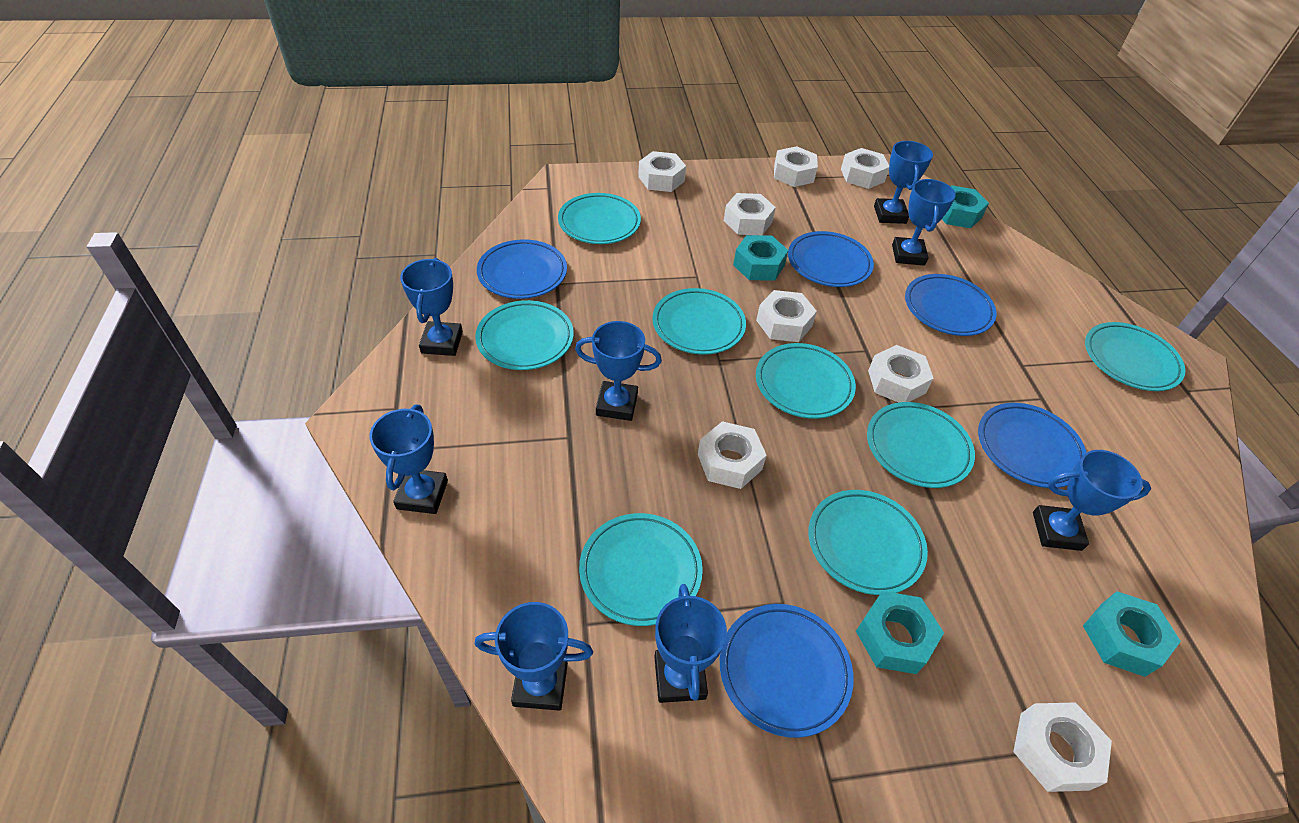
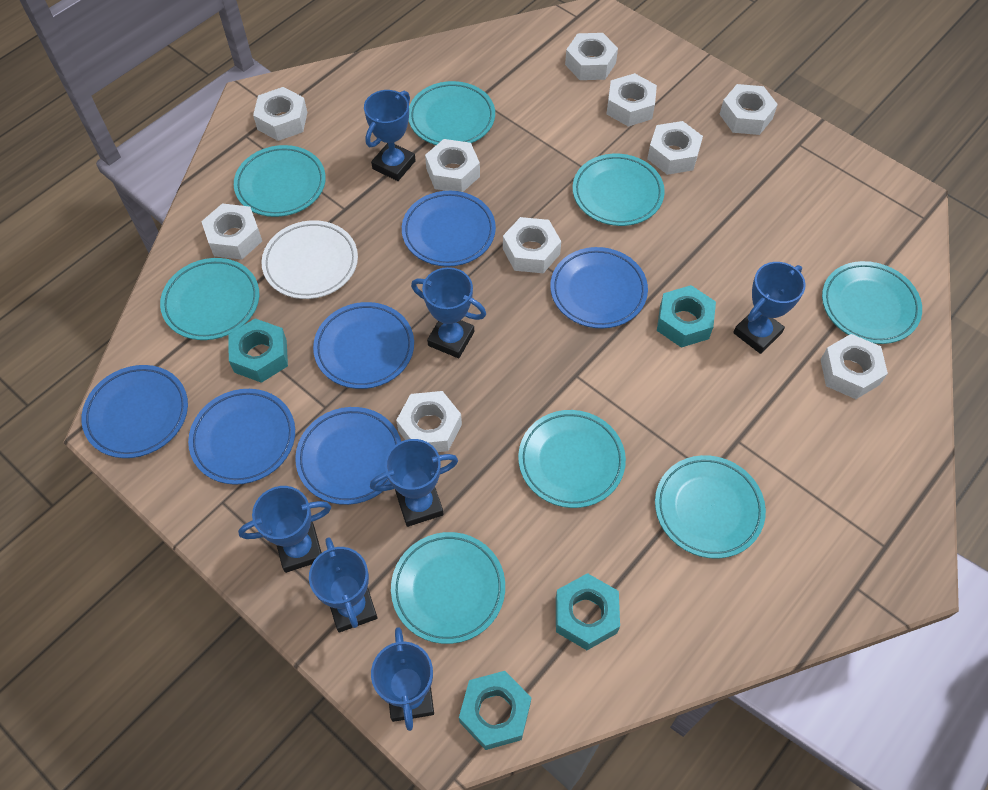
blue plate: 5 -> 6
blue trophy: 8 -> 7
white nut: 8 -> 10
white plate: 0 -> 1

